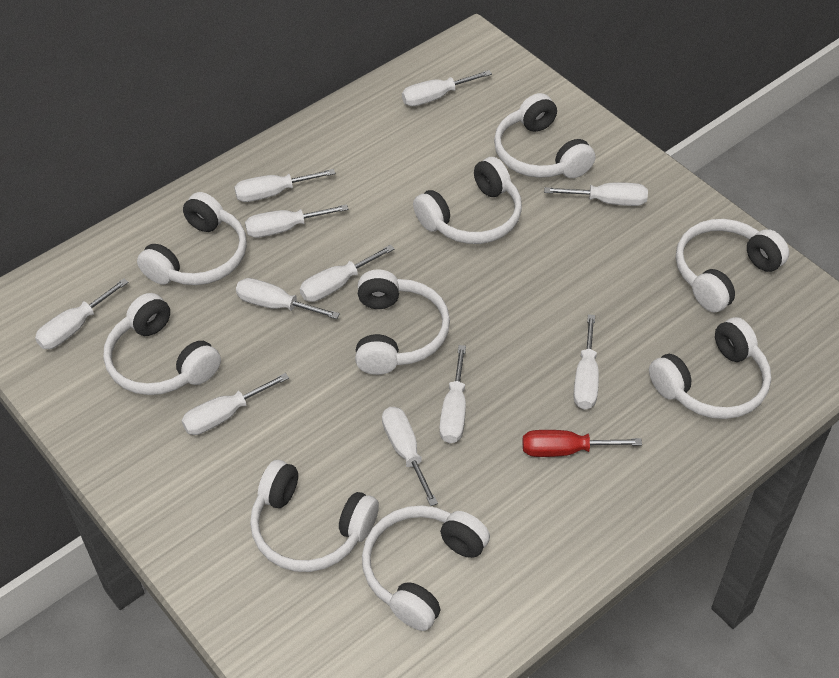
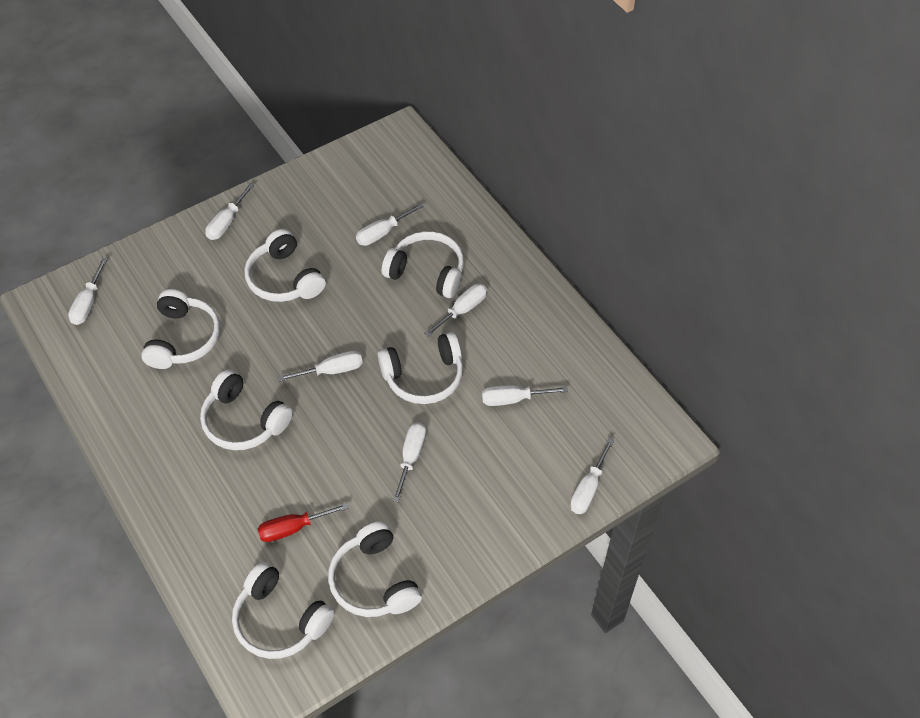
white headphones: 9 -> 7
white screwdriver: 11 -> 8

